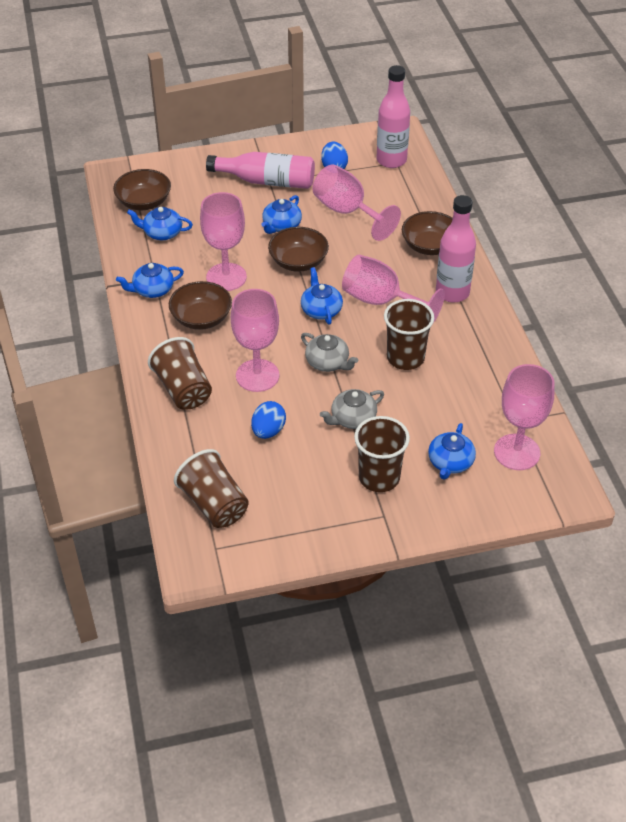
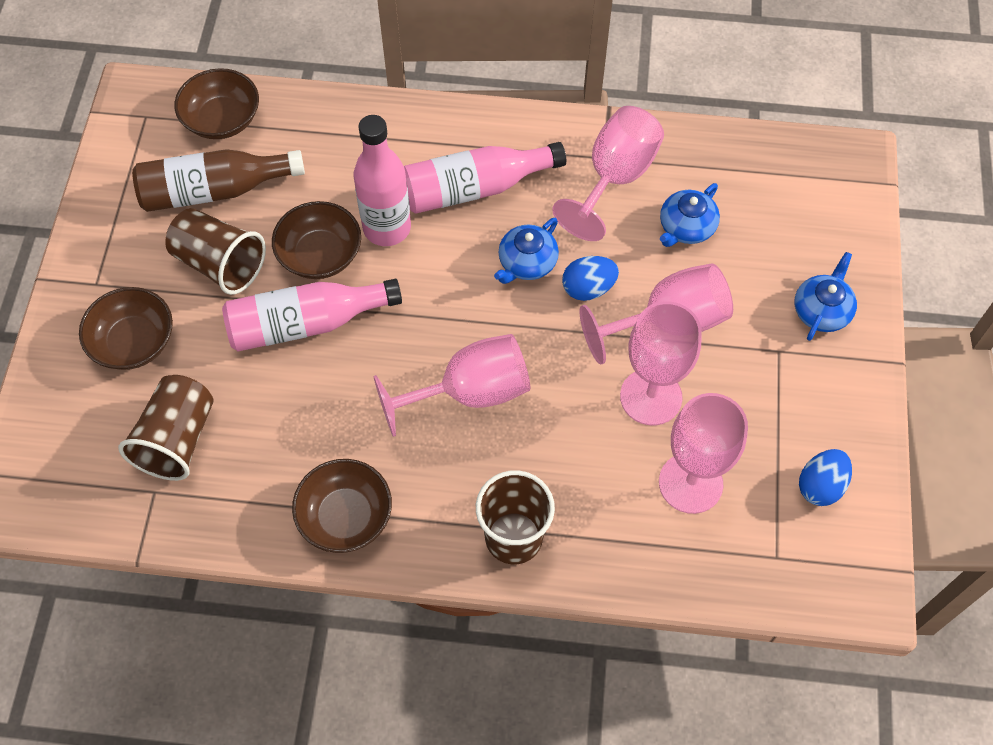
blue teapot: 5 -> 3
brown bottle: 0 -> 1
brown cup: 4 -> 3
grey teapot: 2 -> 0

